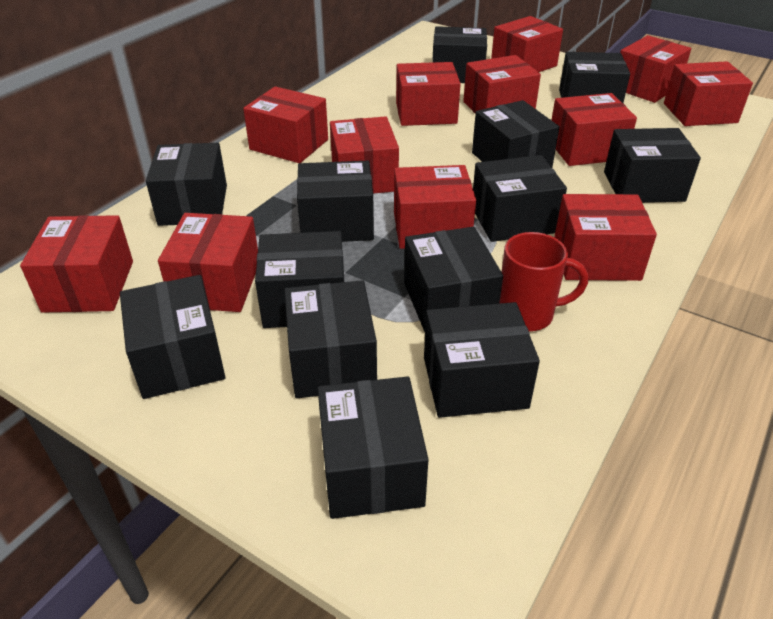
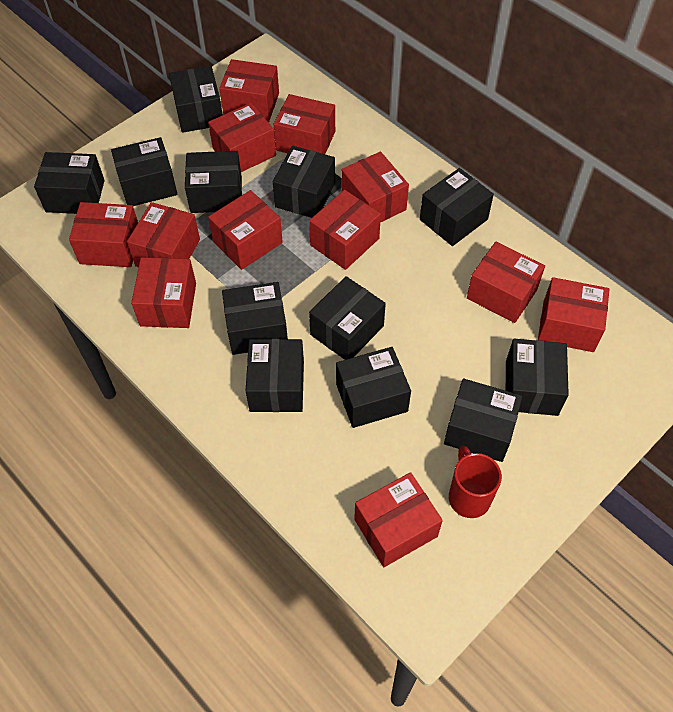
black box: 13 -> 12

